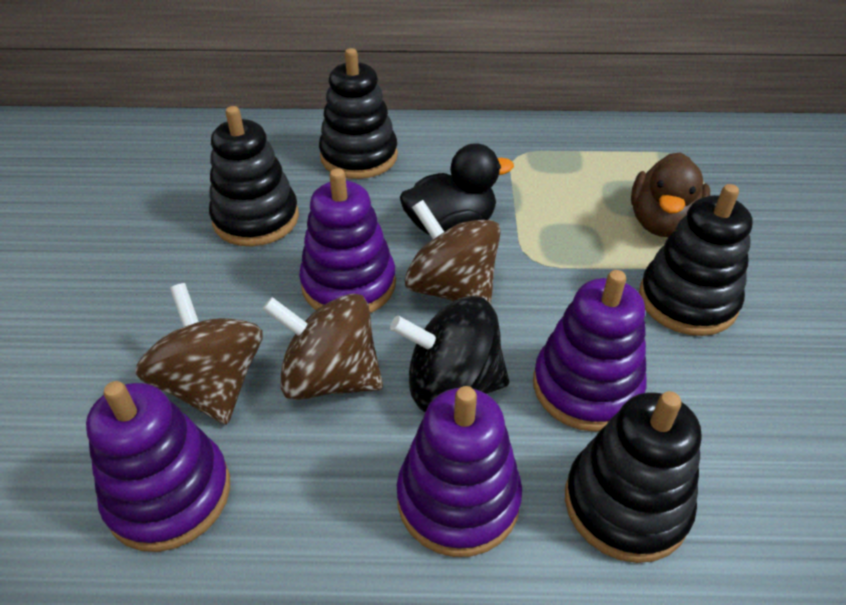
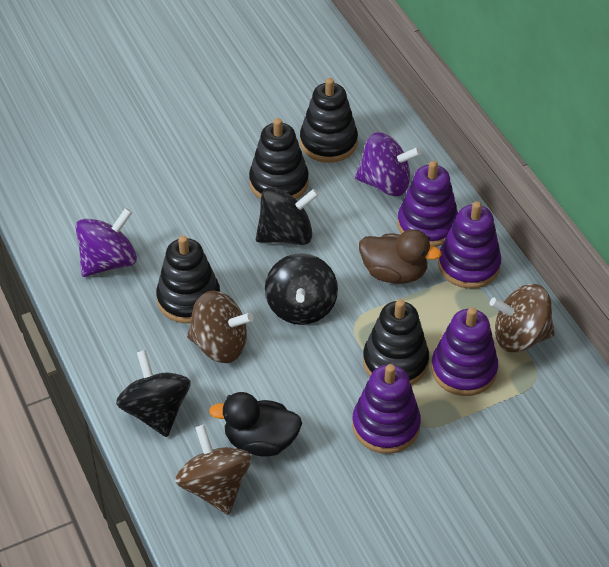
black spinning top: 1 -> 3
purple spinning top: 0 -> 2

